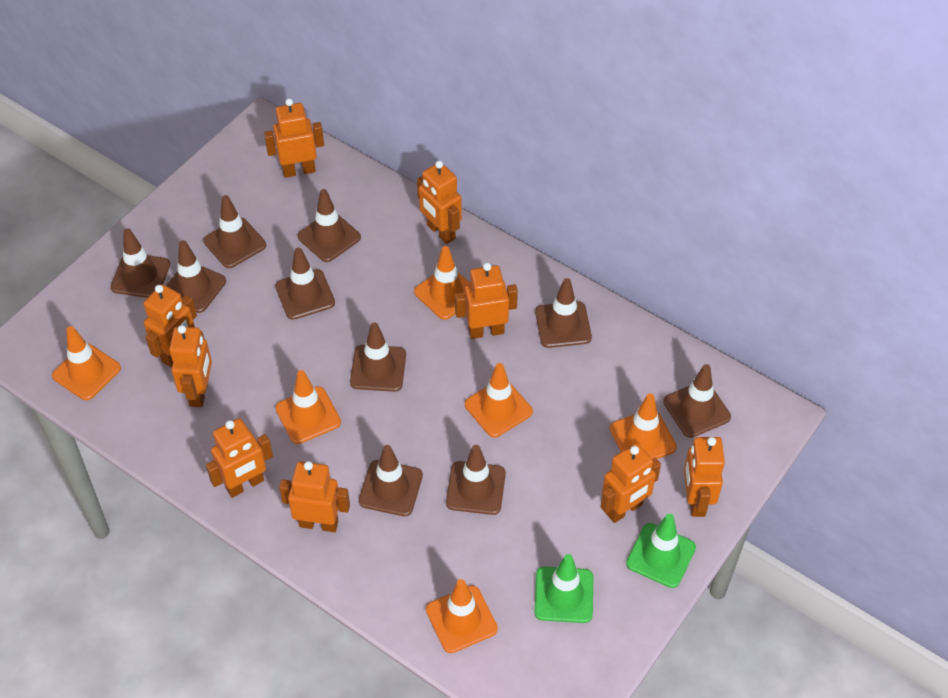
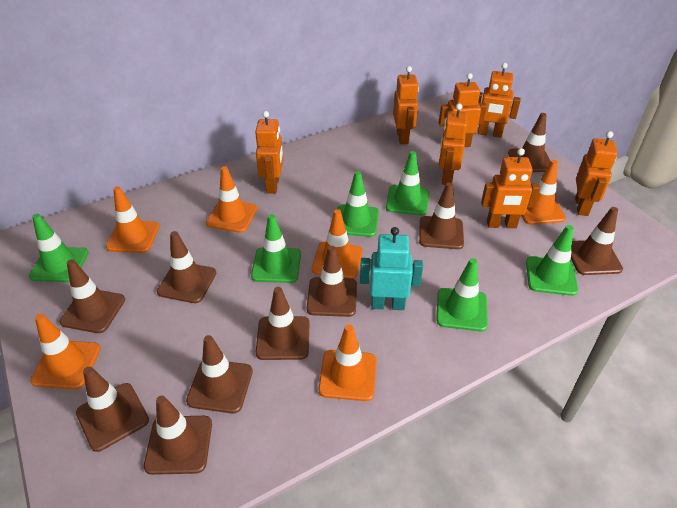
green traffic cone: 2 -> 6
orange robot: 9 -> 7
turquoise robot: 0 -> 1

